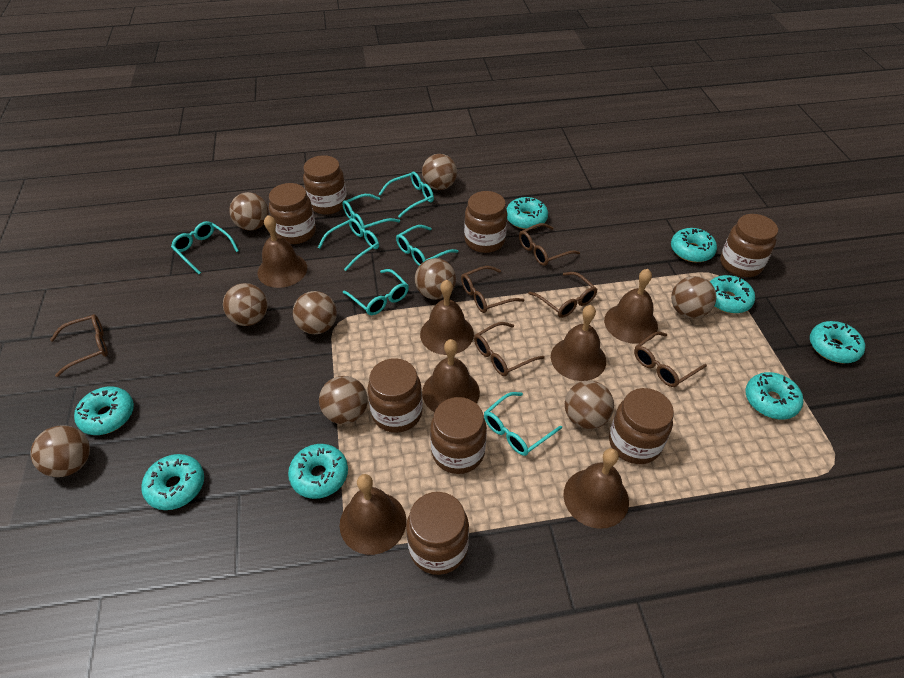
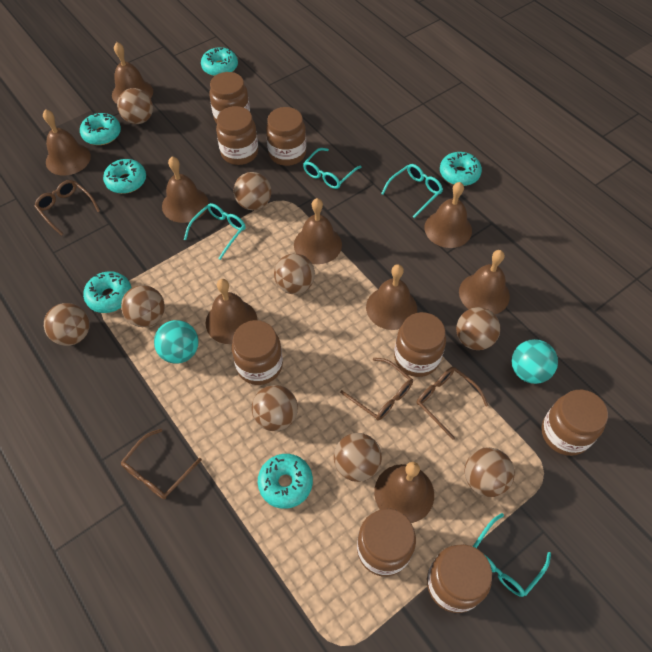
brown bell: 7 -> 9
brown glasses: 6 -> 4
turquoise ball: 0 -> 2
turquoise donut: 8 -> 6
turquoise glasses: 7 -> 4

